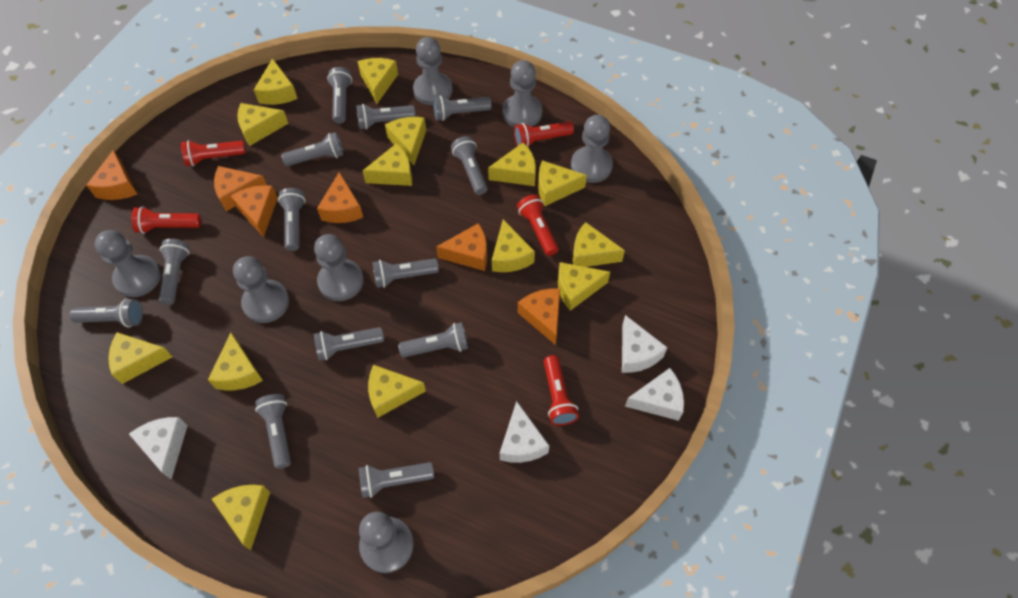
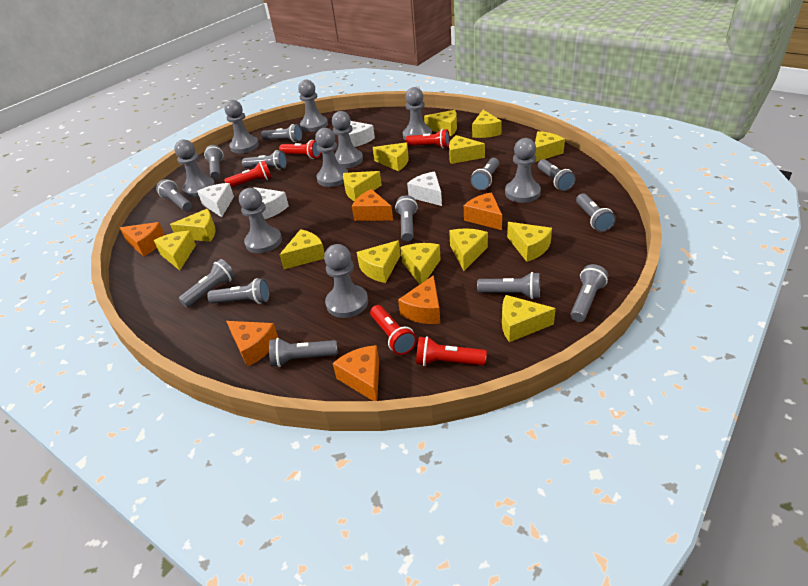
grey pawn: 7 -> 9

